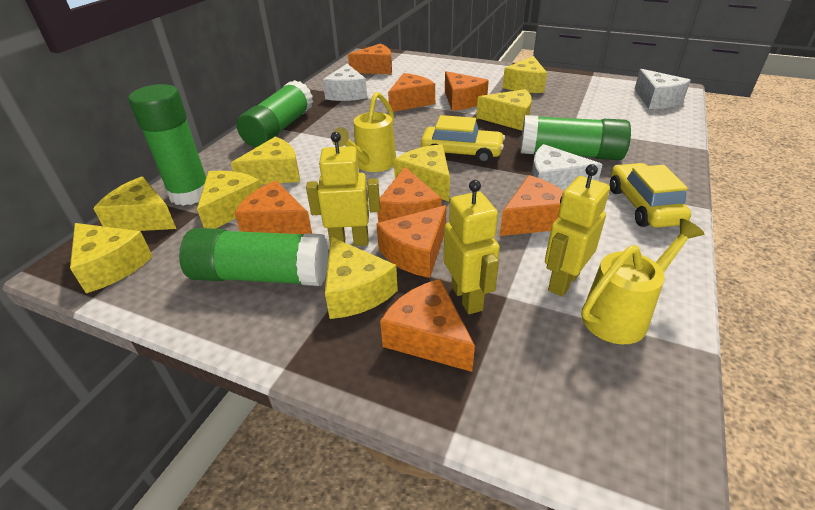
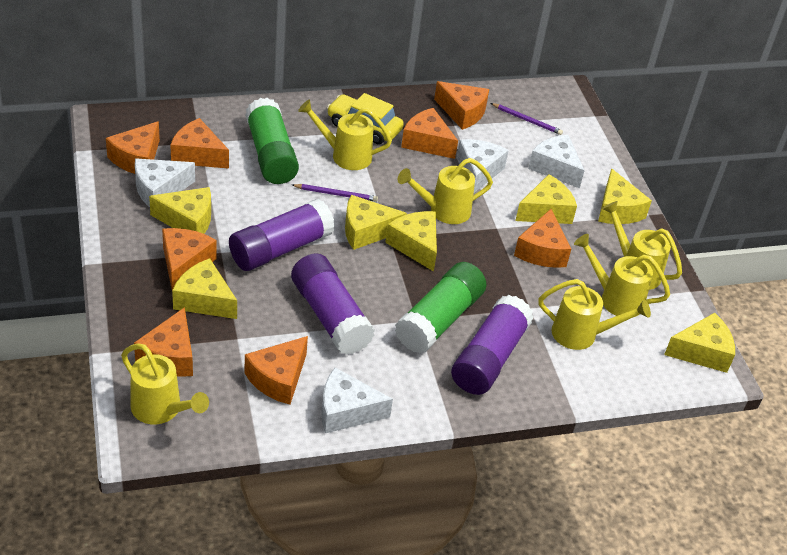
green glue stick: 4 -> 2
purple glue stick: 0 -> 3
purple pencil: 0 -> 2
white cheese: 3 -> 4
yellow car: 2 -> 1
yellow cheese: 8 -> 7
yellow robot: 3 -> 0
yellow watering can: 2 -> 6

